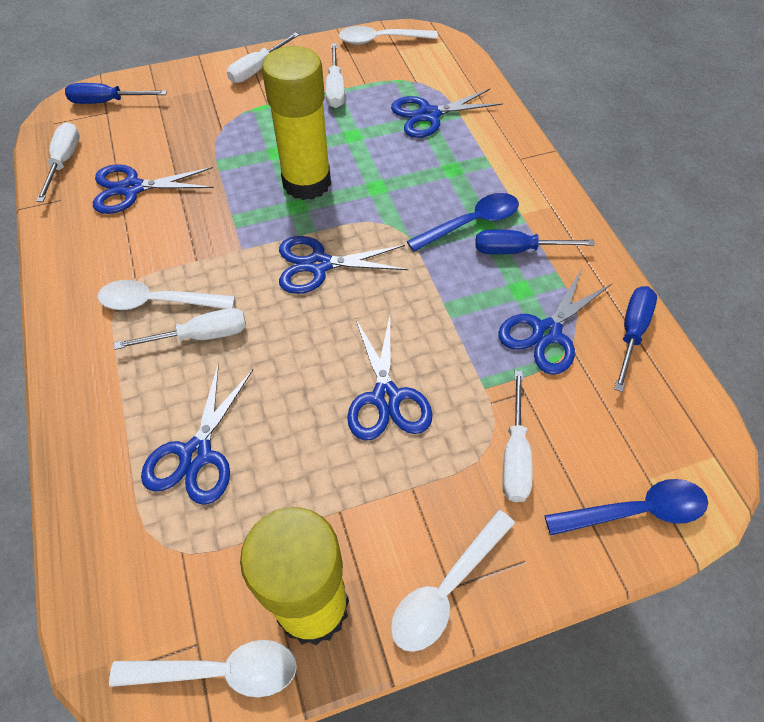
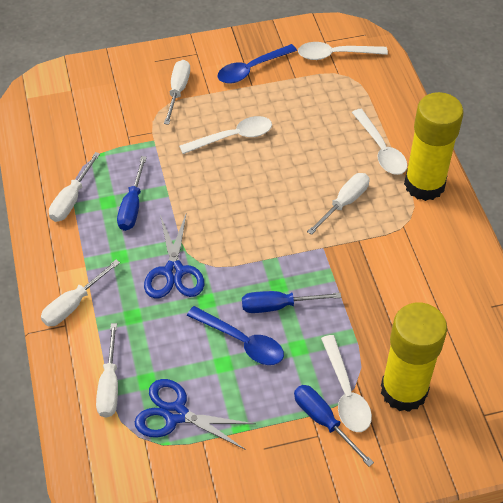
blue scissors: 6 -> 2

